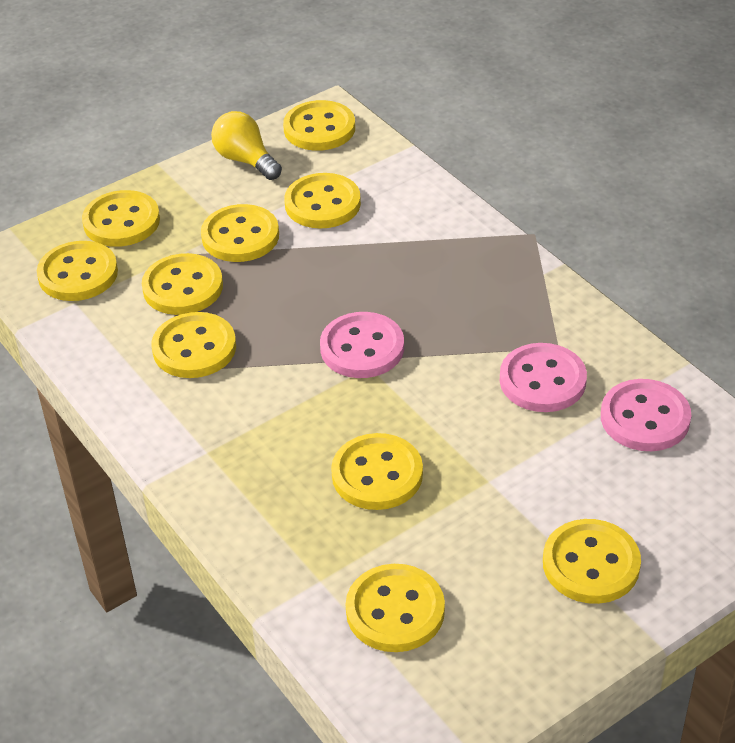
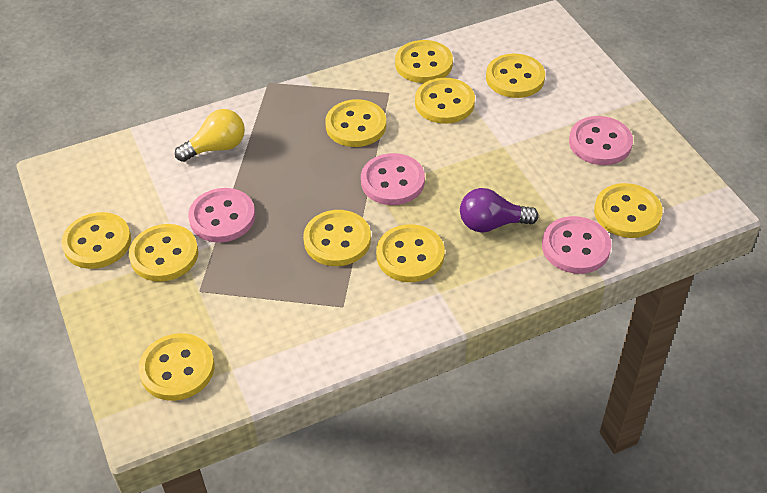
pink button: 3 -> 4
purple light bulb: 0 -> 1

